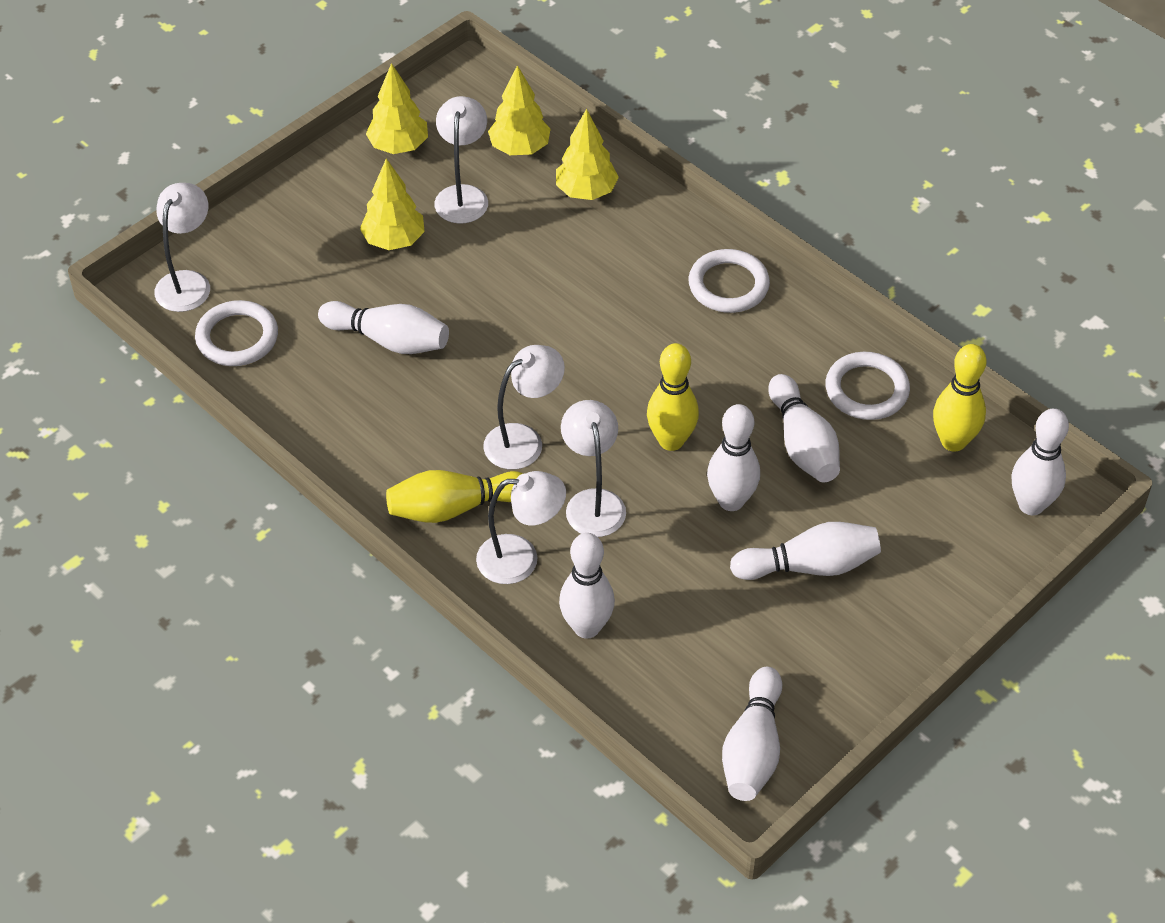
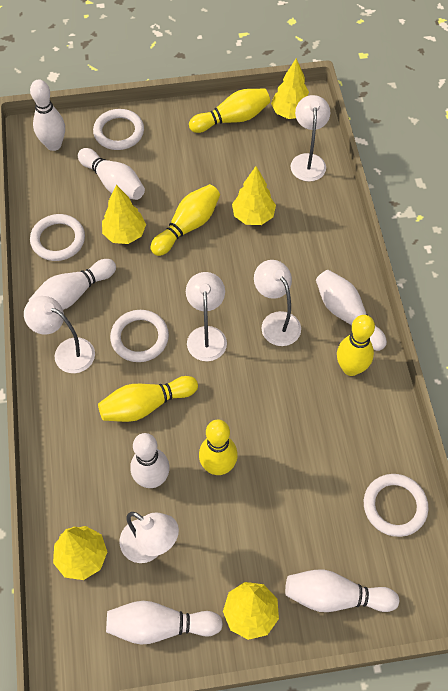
white ring: 3 -> 4
yellow bowling pin: 3 -> 5
yellow tree: 4 -> 5

